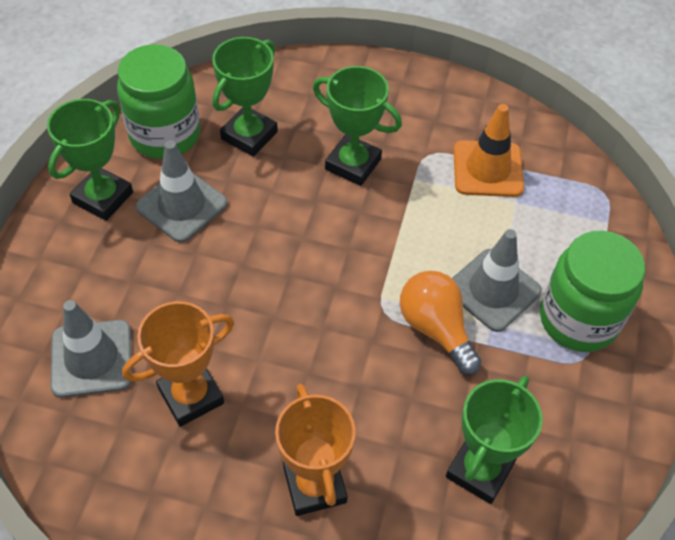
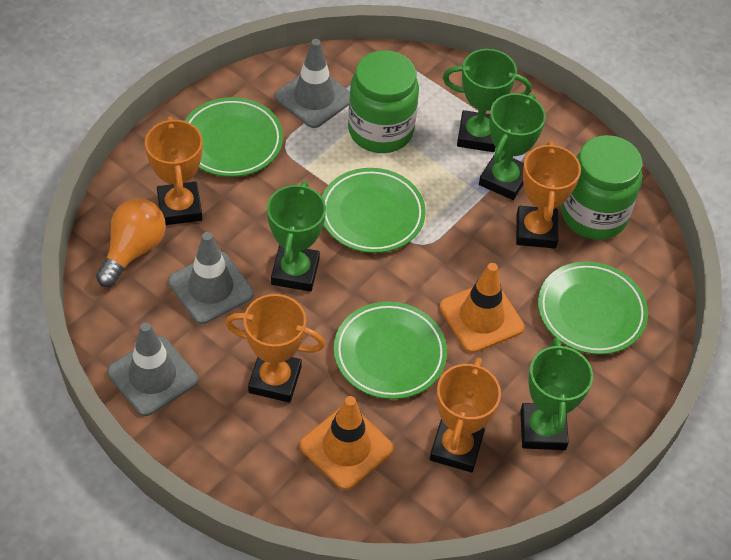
green plate: 0 -> 4
orange traffic cone: 1 -> 2
orange trophy: 2 -> 4

